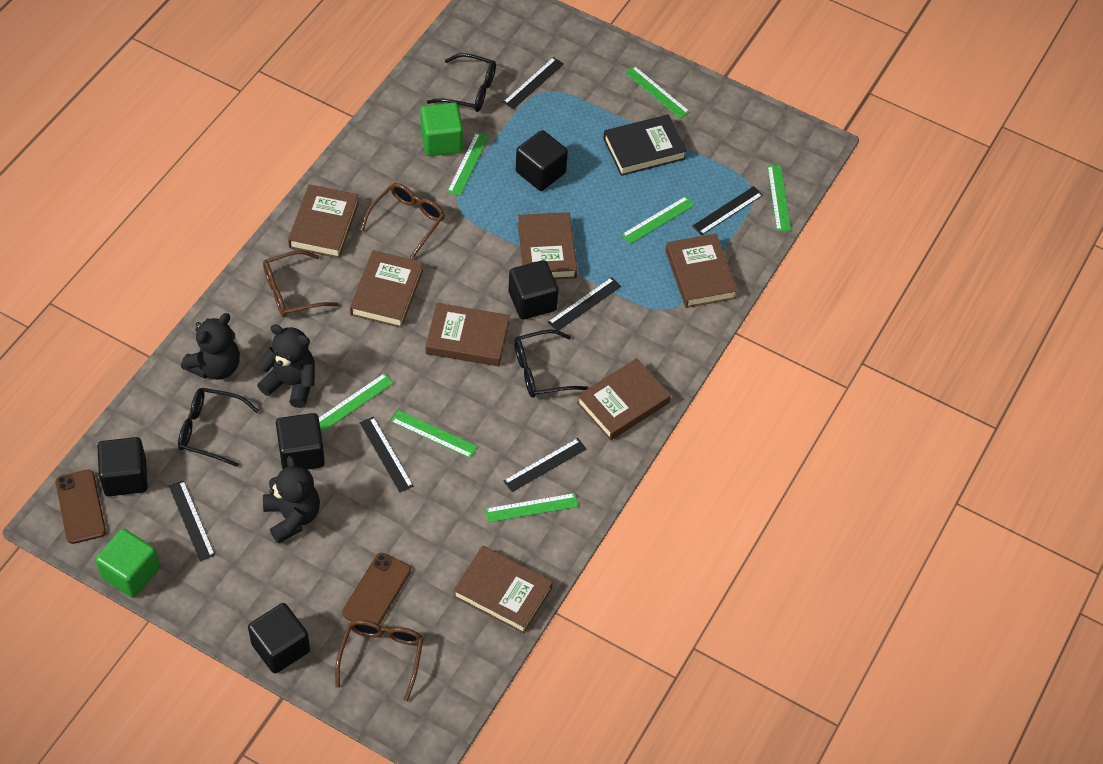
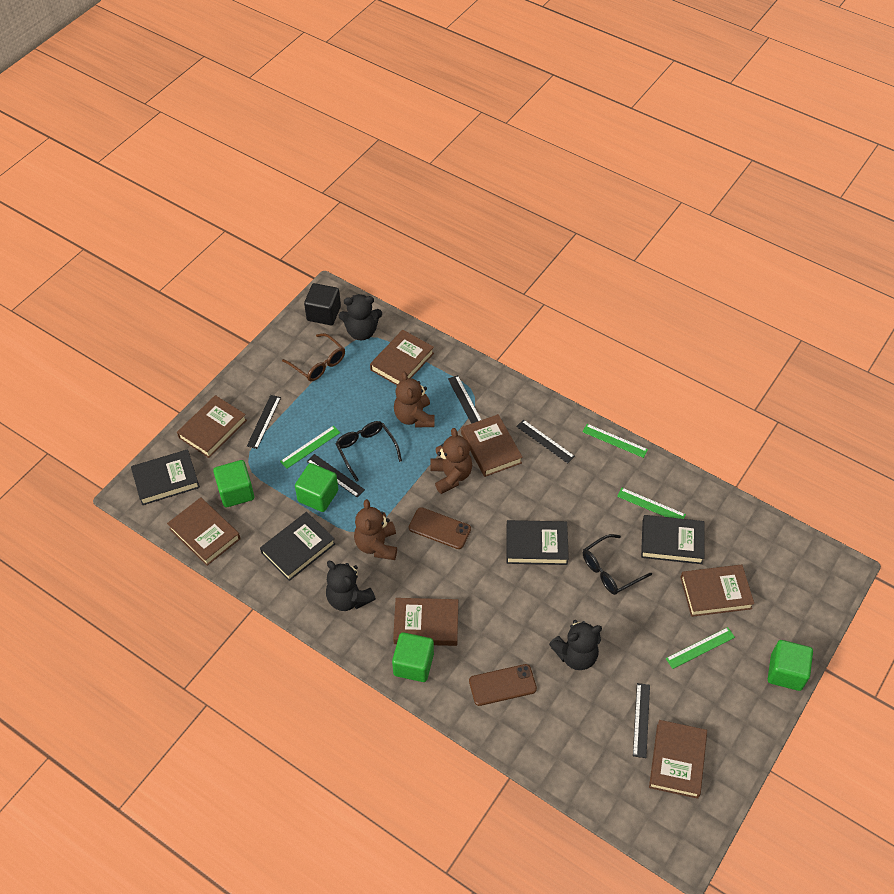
black book: 1 -> 4
black cube: 5 -> 1
black glasses: 3 -> 2
black ruler: 6 -> 5
brown glasses: 3 -> 1
brown teddy bear: 0 -> 3
green cube: 2 -> 4
green ruler: 7 -> 4

